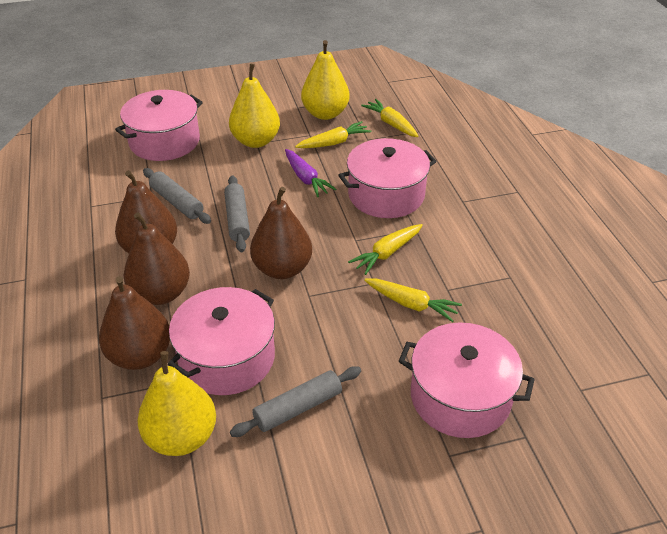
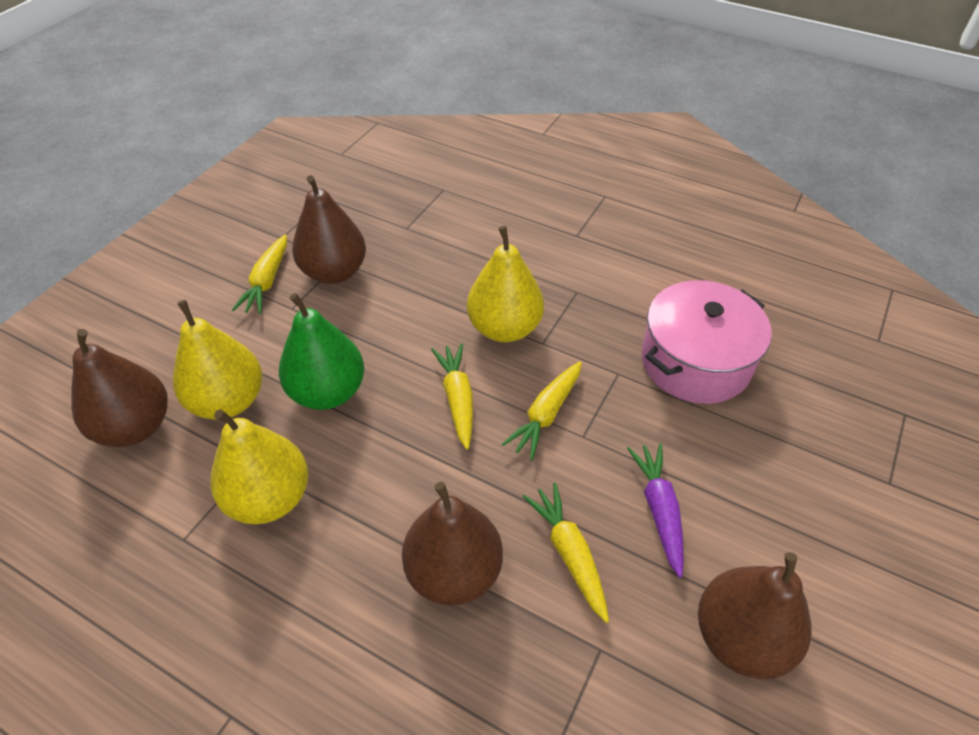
green pear: 0 -> 1
grey rolling pin: 3 -> 0
pink pot: 4 -> 1

